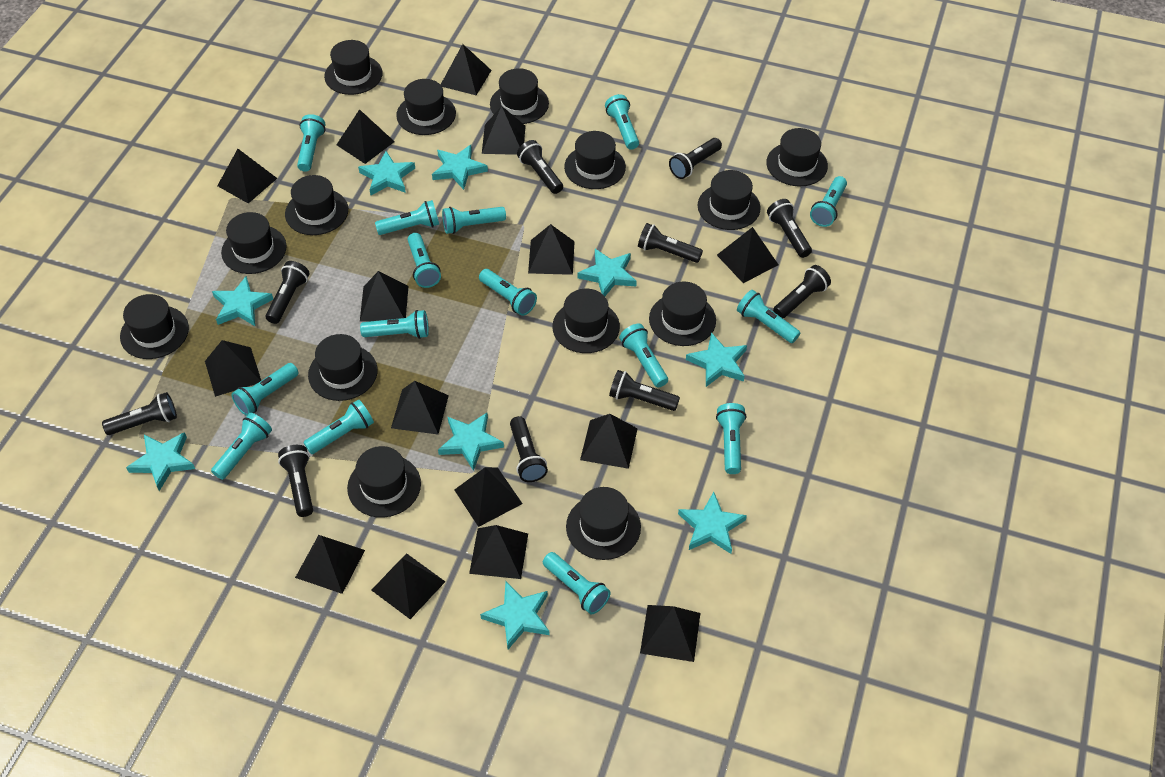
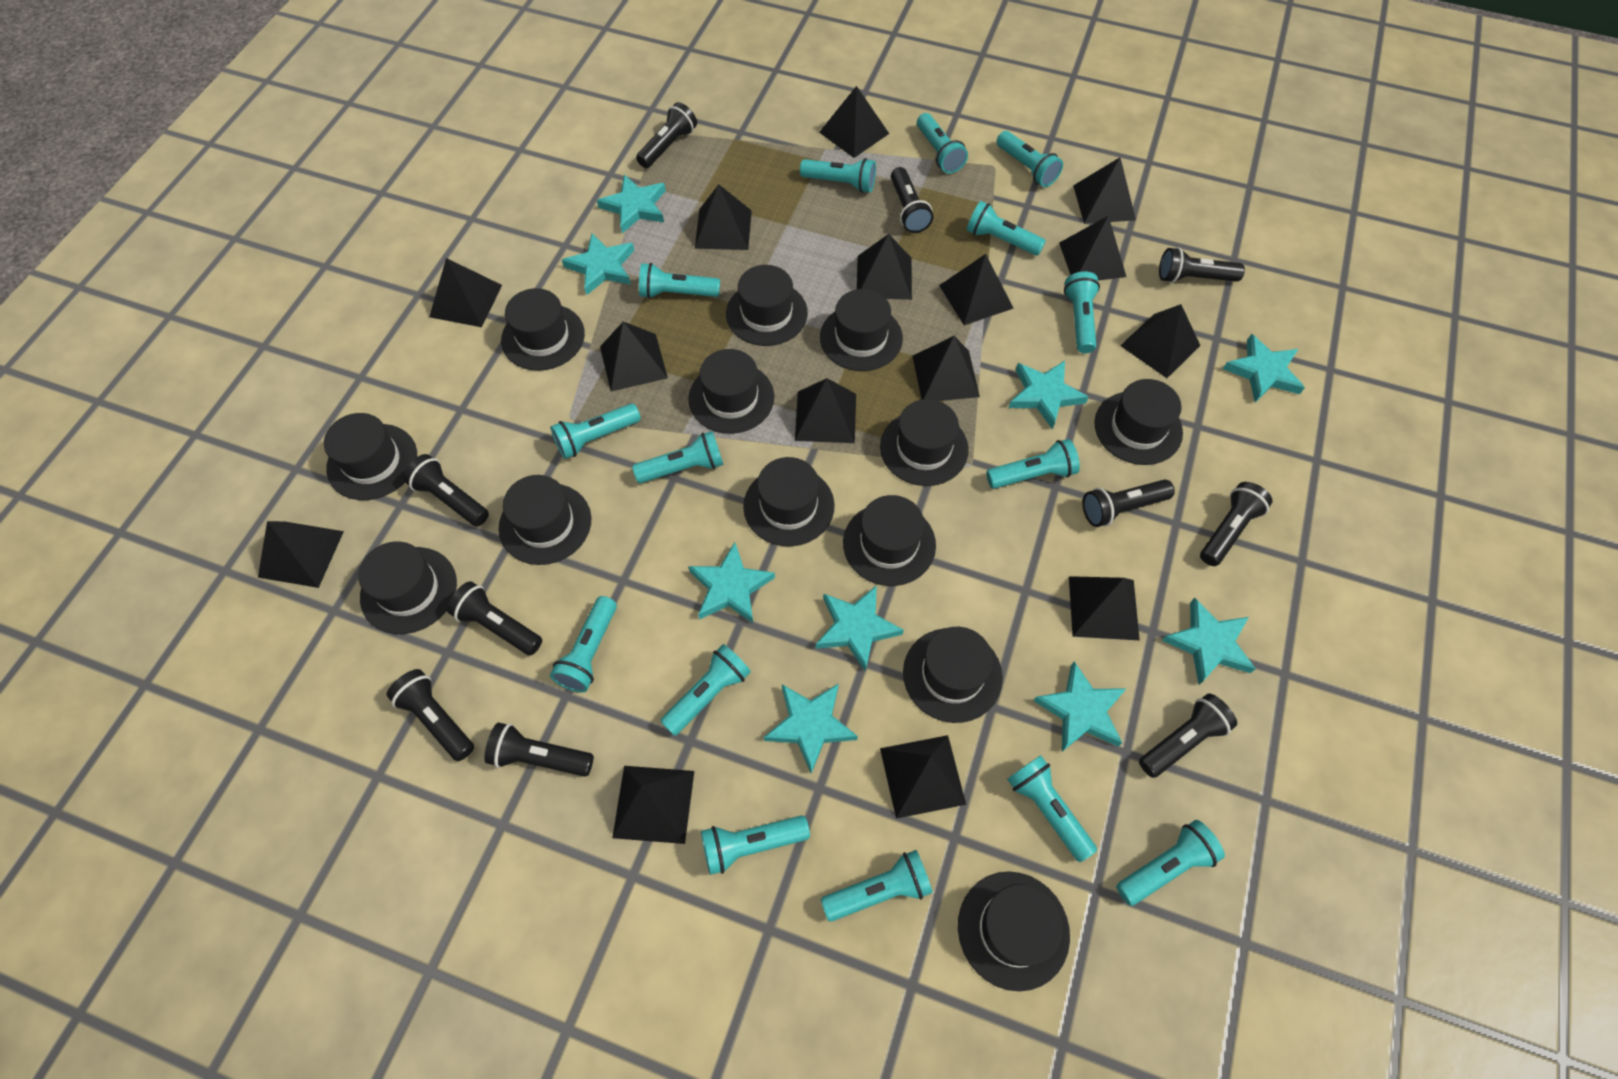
black hat: 14 -> 13

